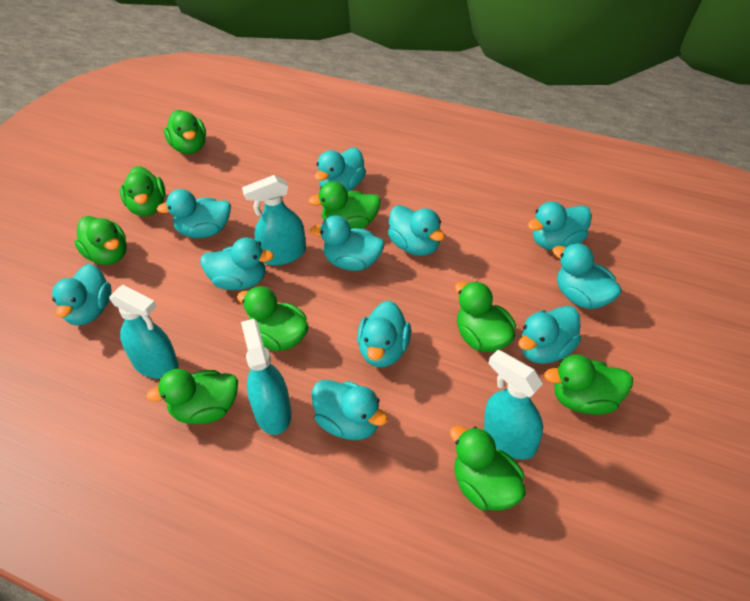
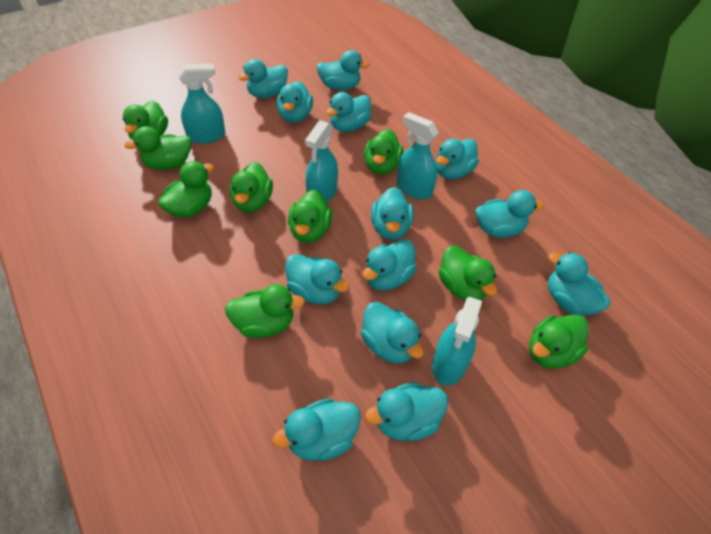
turquoise duck: 11 -> 13

